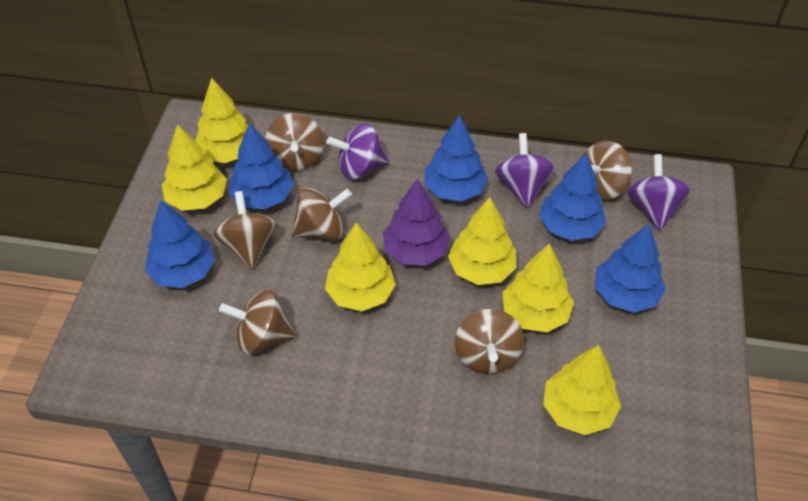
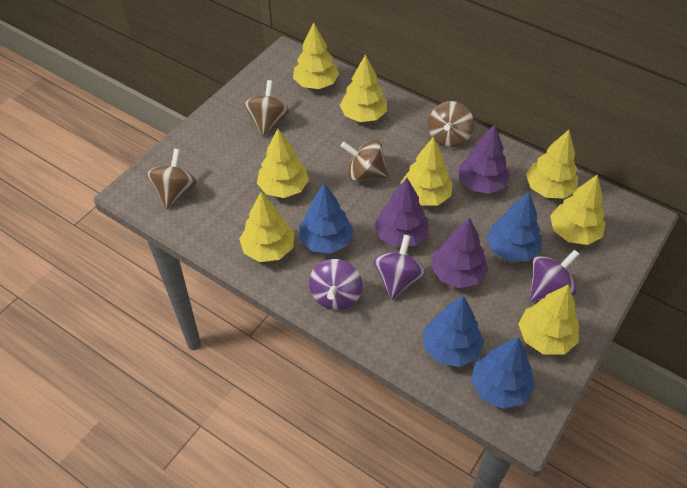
blue tree: 5 -> 4
brown spinning top: 6 -> 4
purple tree: 1 -> 3
yellow tree: 6 -> 8

